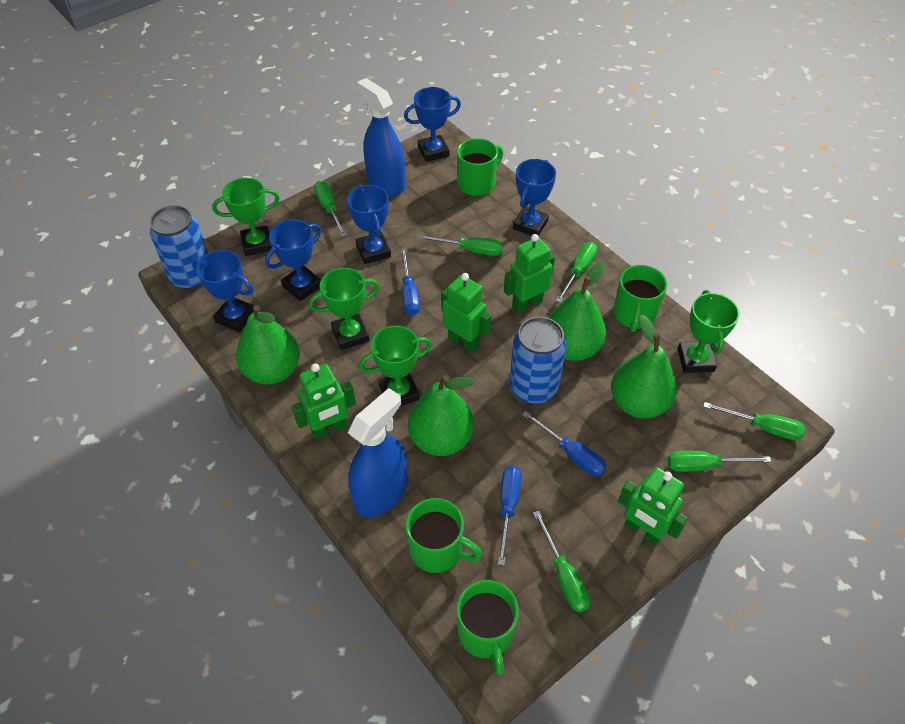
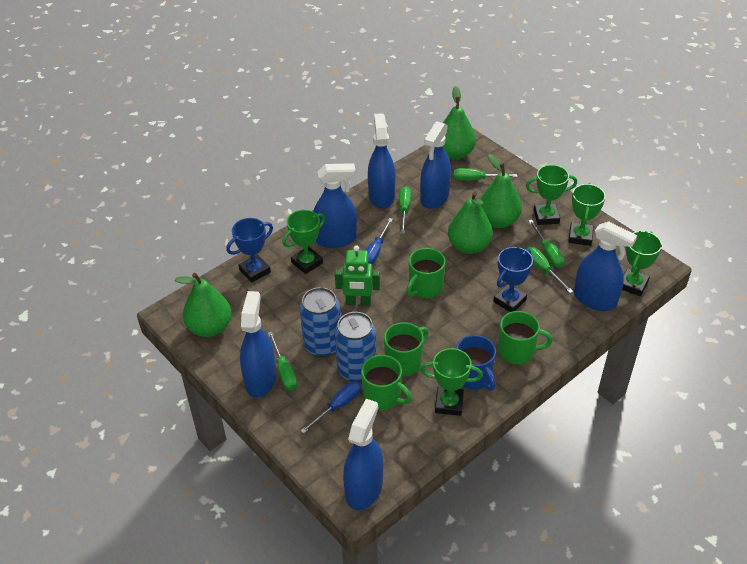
blue mug: 0 -> 1
blue screwdriver: 3 -> 2
blue spray bottle: 2 -> 6
blue trophy: 5 -> 2
green robot: 4 -> 1
green screwdriver: 6 -> 5
green trophy: 4 -> 5

